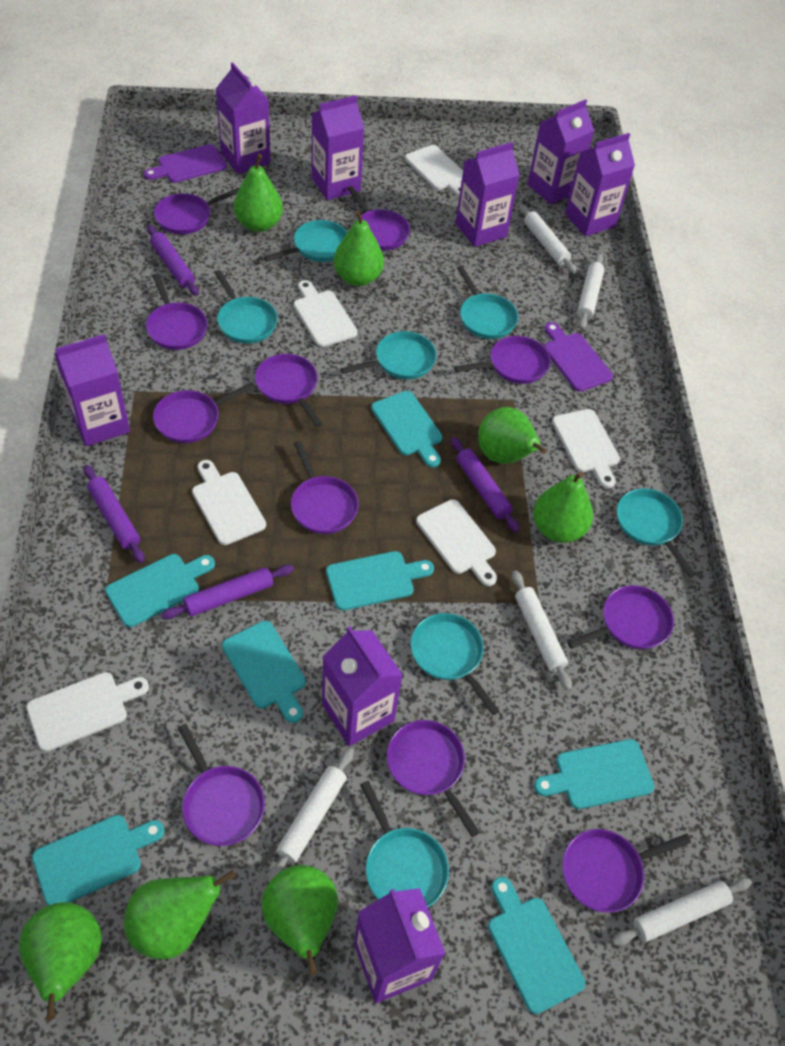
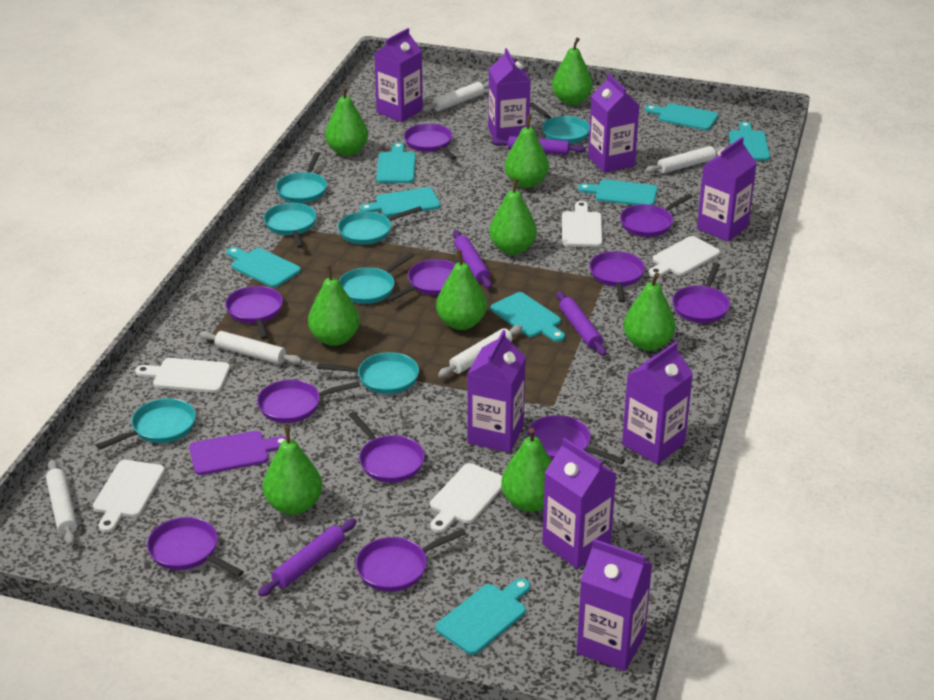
green pear: 7 -> 9
purple cutting board: 2 -> 1
turquoise cutting board: 7 -> 8
white cutting board: 6 -> 5

